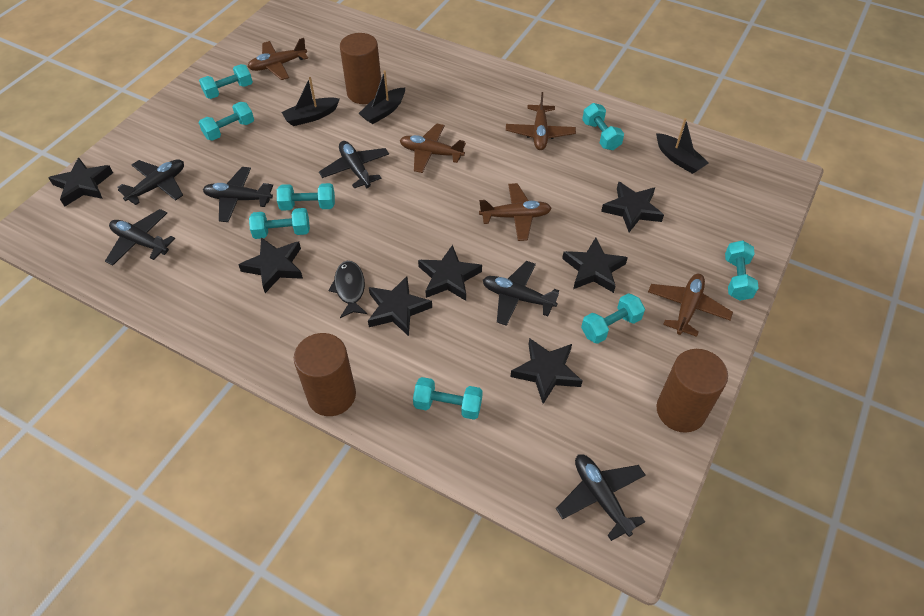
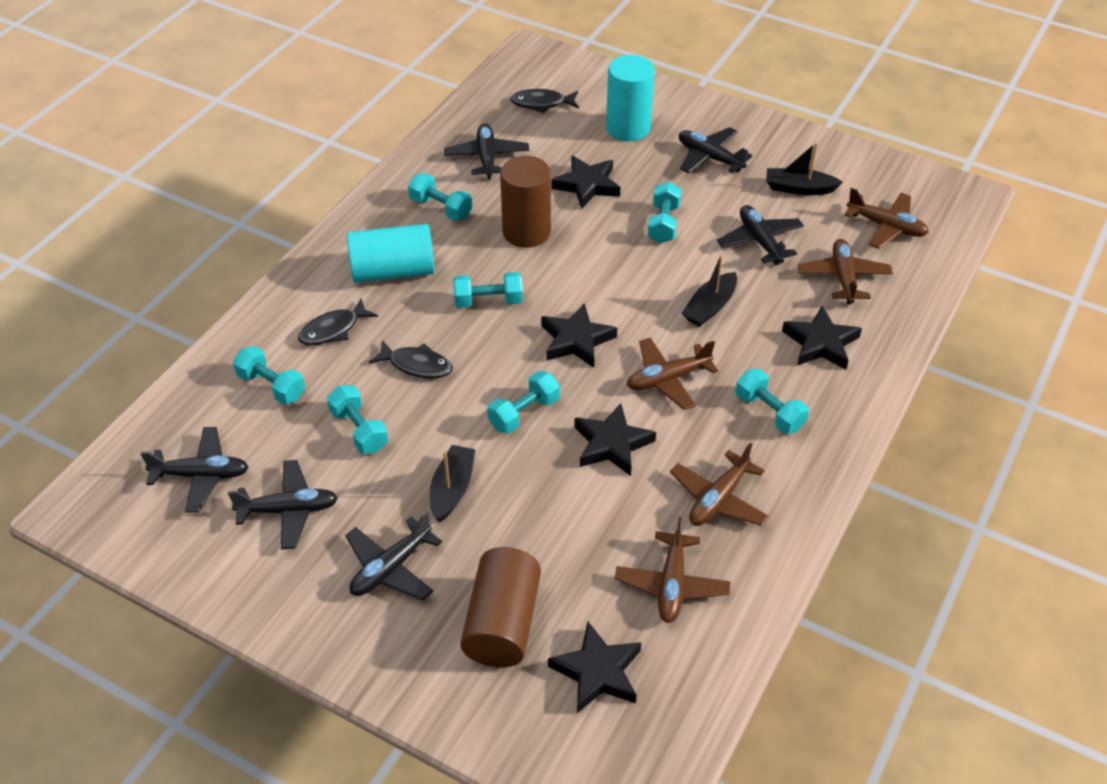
black fish: 1 -> 3
black star: 7 -> 5
brown cylinder: 3 -> 2
turquoise cylinder: 0 -> 2
turquoise dumbbell: 8 -> 7

